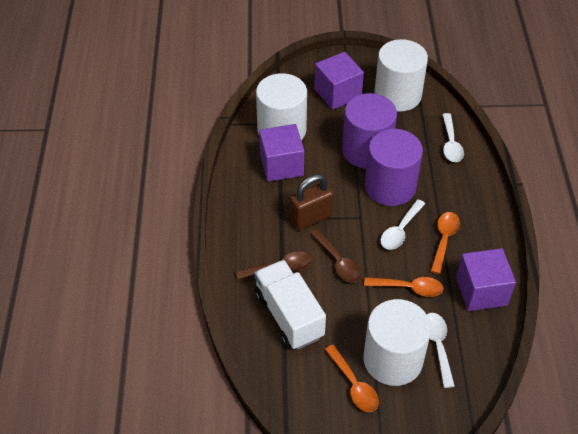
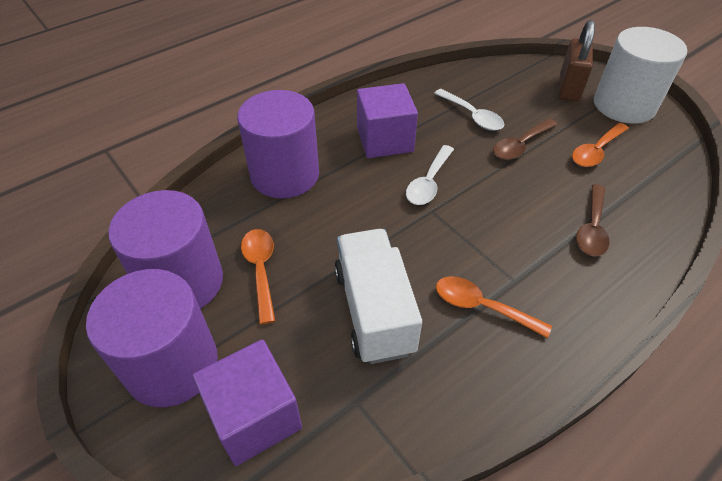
purple cube: 3 -> 2
purple cylinder: 2 -> 3
white cylinder: 3 -> 1
white spoon: 3 -> 2

